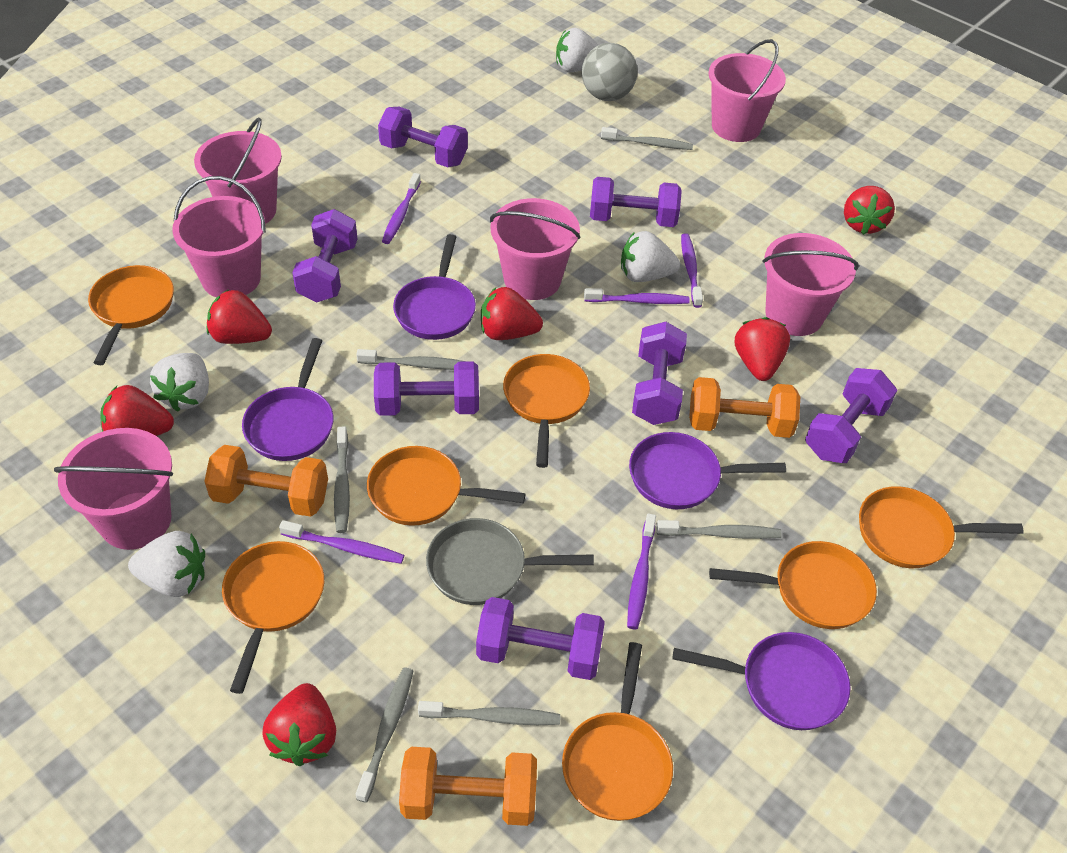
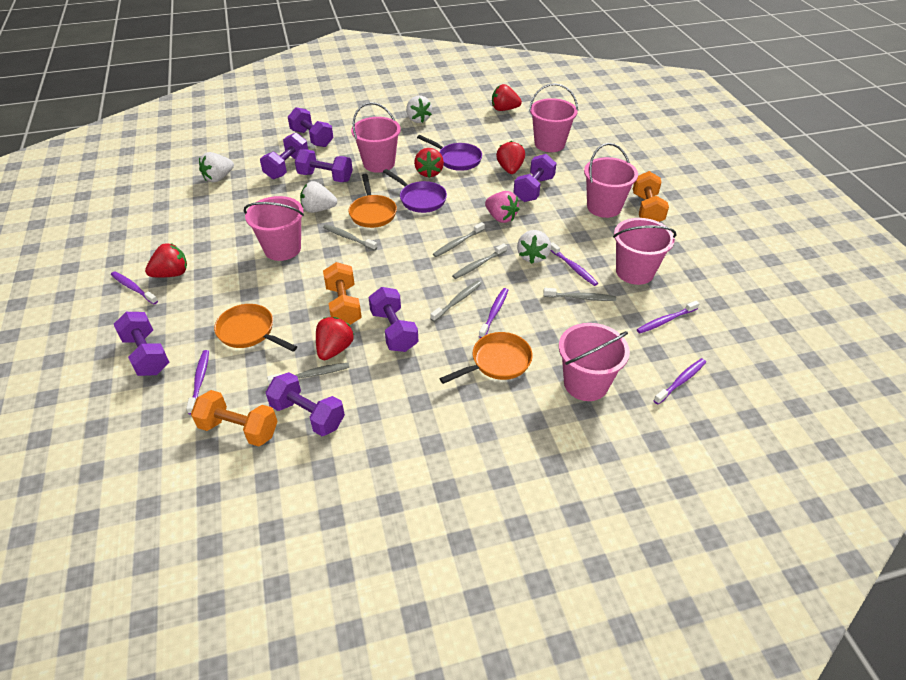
grey ball: 1 -> 0
grey pan: 1 -> 0
orange pan: 7 -> 3
pink strawberry: 0 -> 1
purple pan: 4 -> 2
purple toothbrush: 5 -> 6
red strawberry: 6 -> 5

